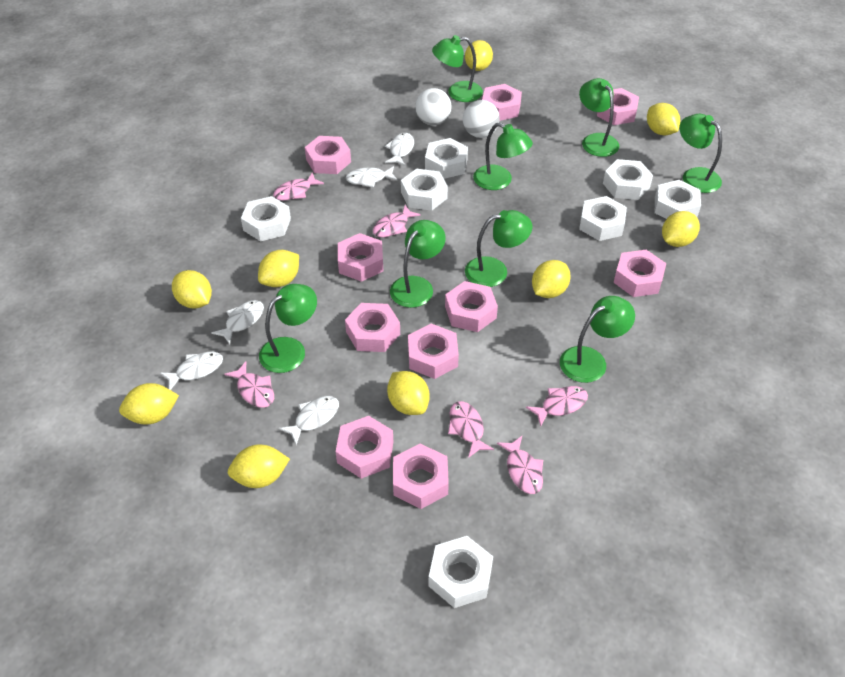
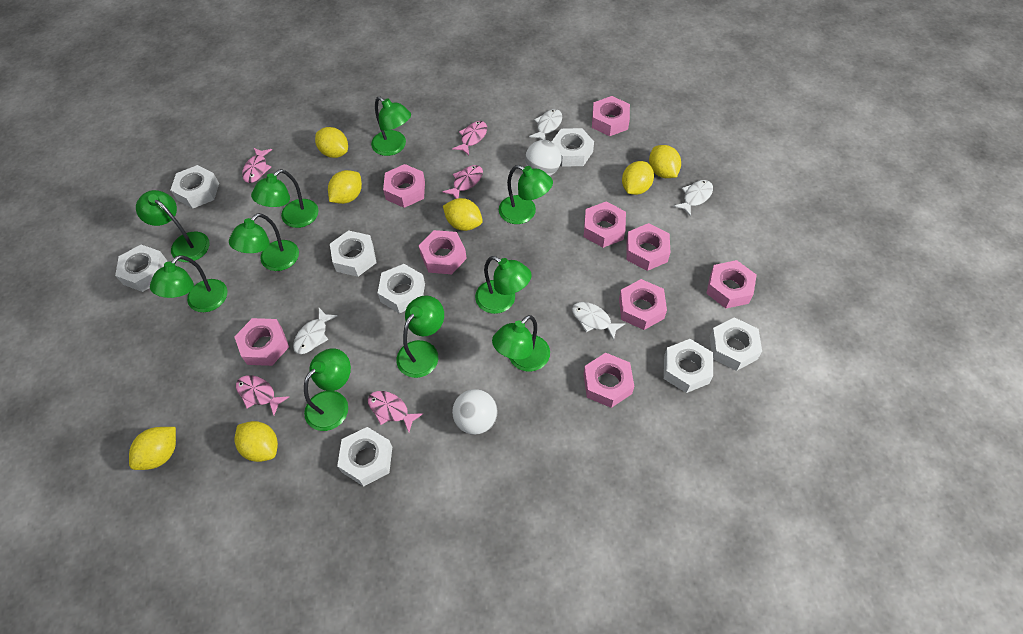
green lamp: 8 -> 10
pink fish: 6 -> 5
pink nut: 10 -> 9
white fish: 5 -> 4
white nut: 7 -> 8
yellow lemon: 9 -> 7

